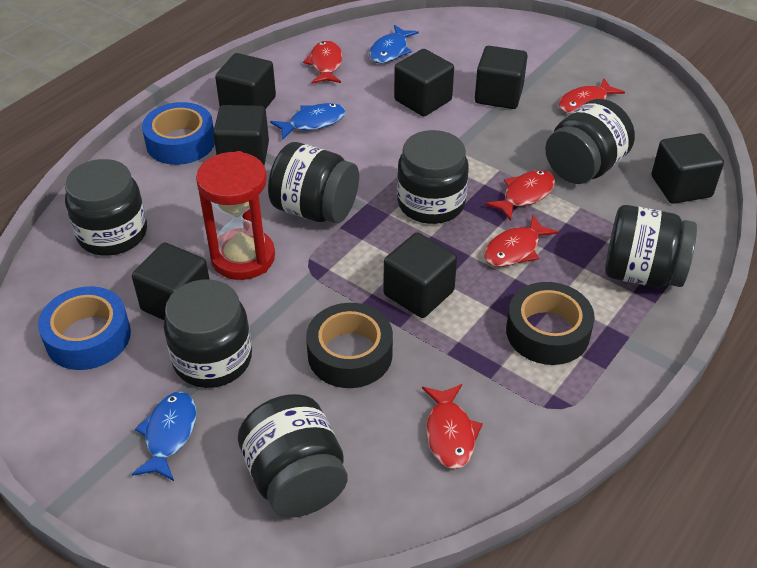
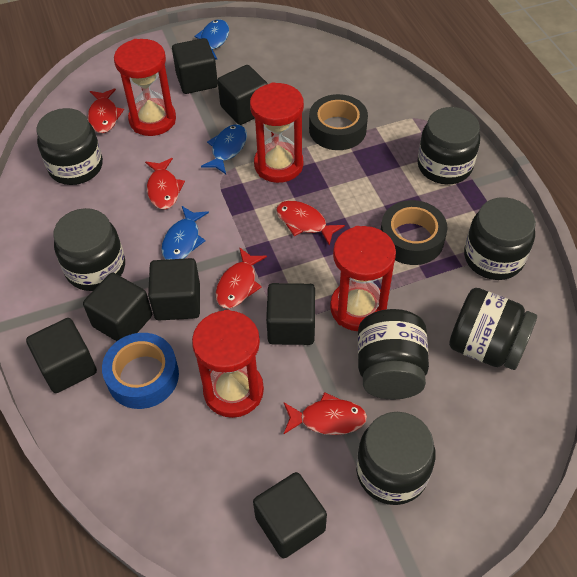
blue tape: 2 -> 1
red hourglass: 1 -> 4

